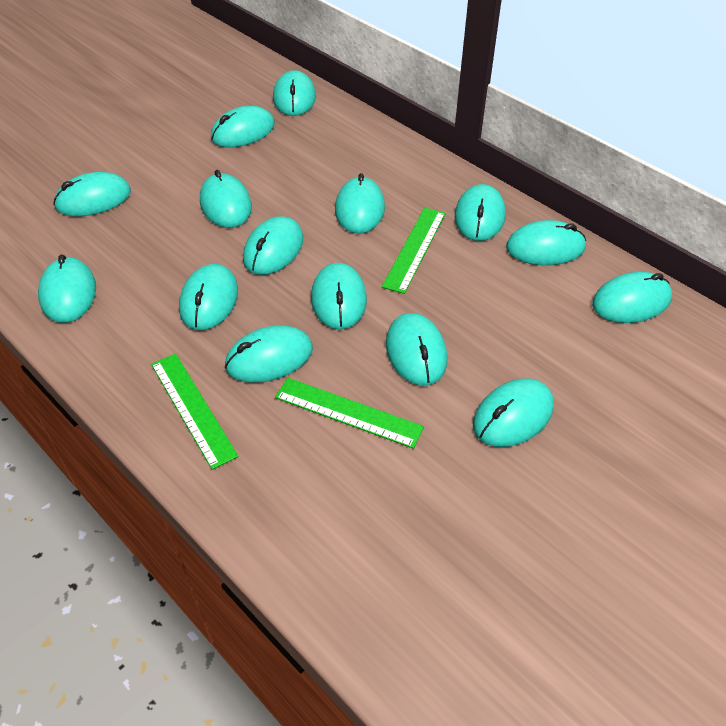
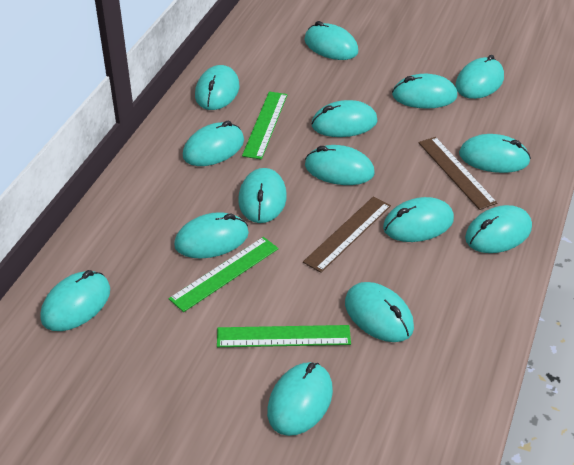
brown ruler: 0 -> 2

